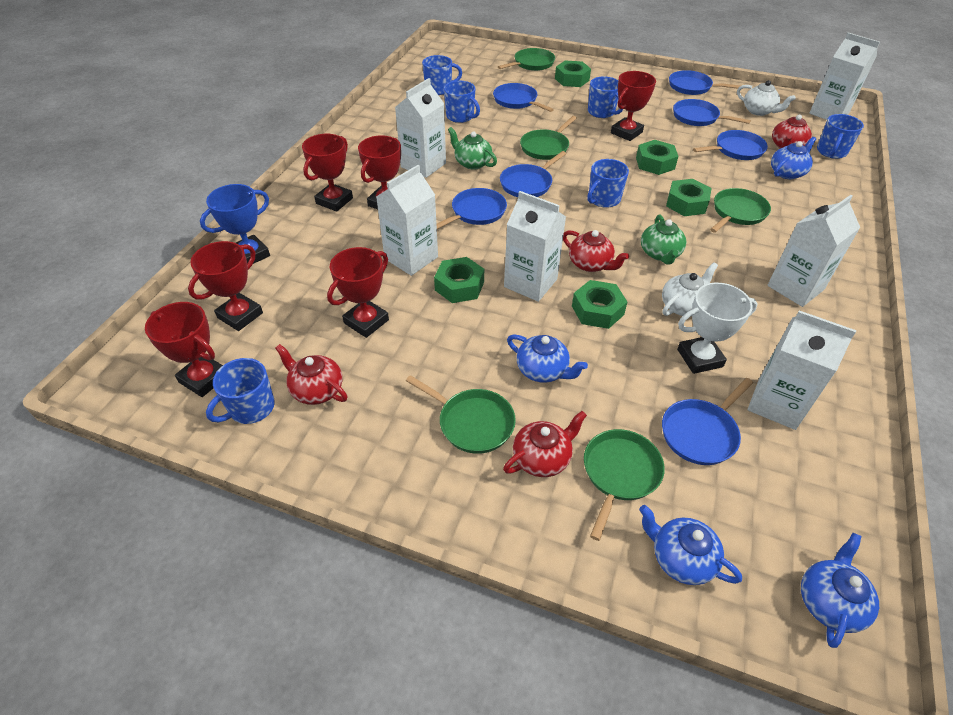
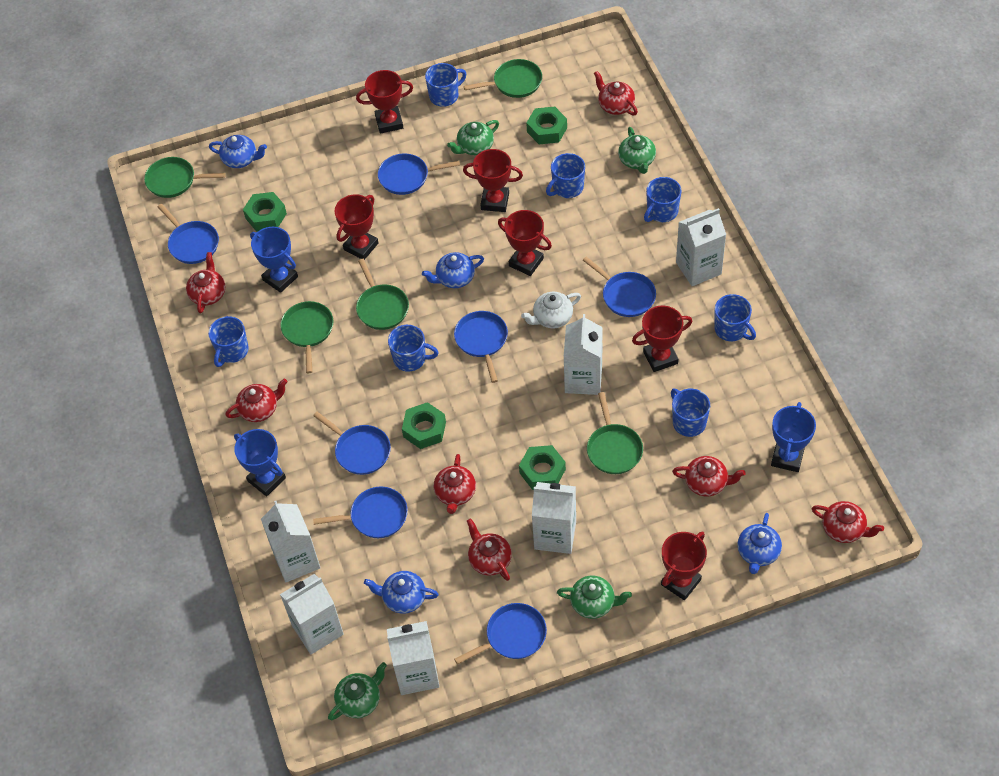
blue mug: 6 -> 7
blue trophy: 1 -> 3
green nut: 5 -> 4
green teapot: 2 -> 4
red teapot: 4 -> 7
white teapot: 2 -> 1
white trophy: 1 -> 0

